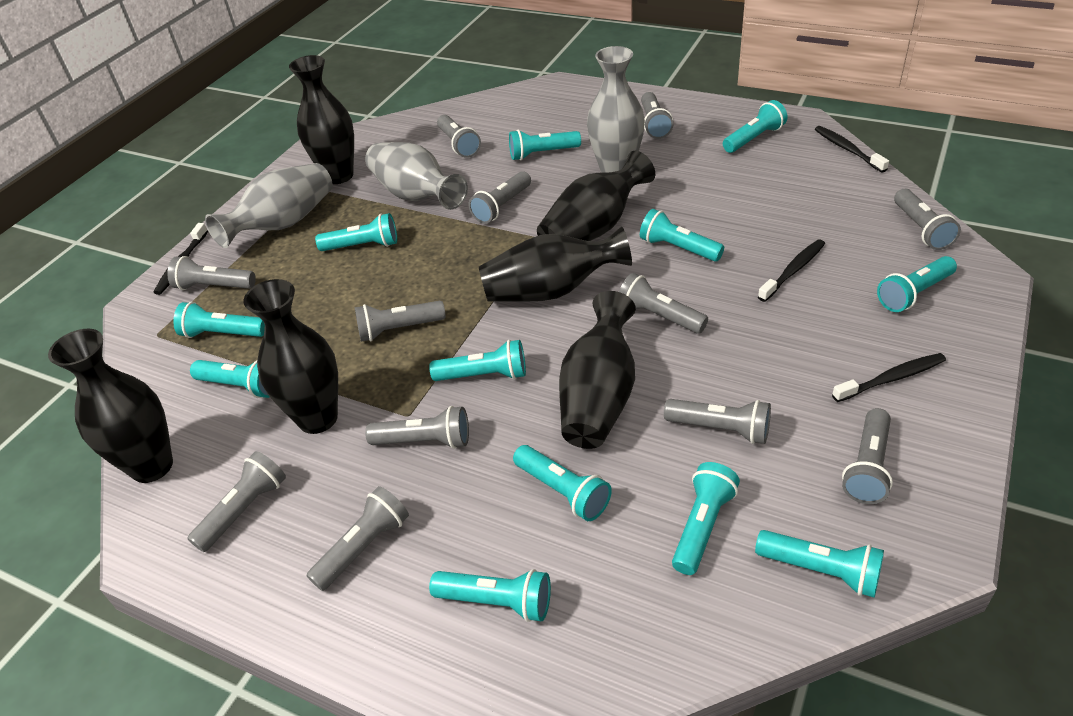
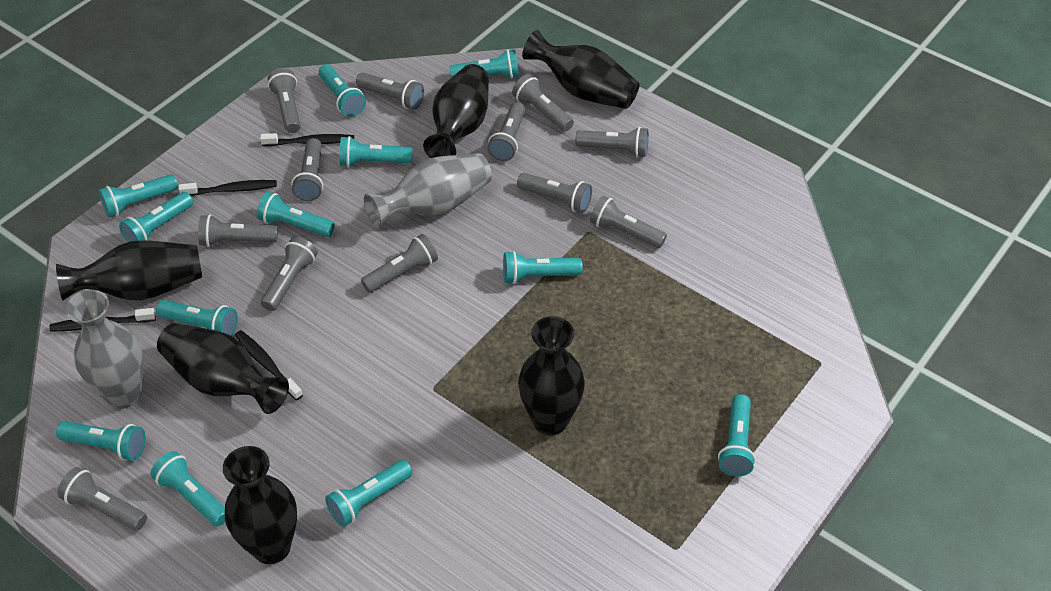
grey vase: 3 -> 2

